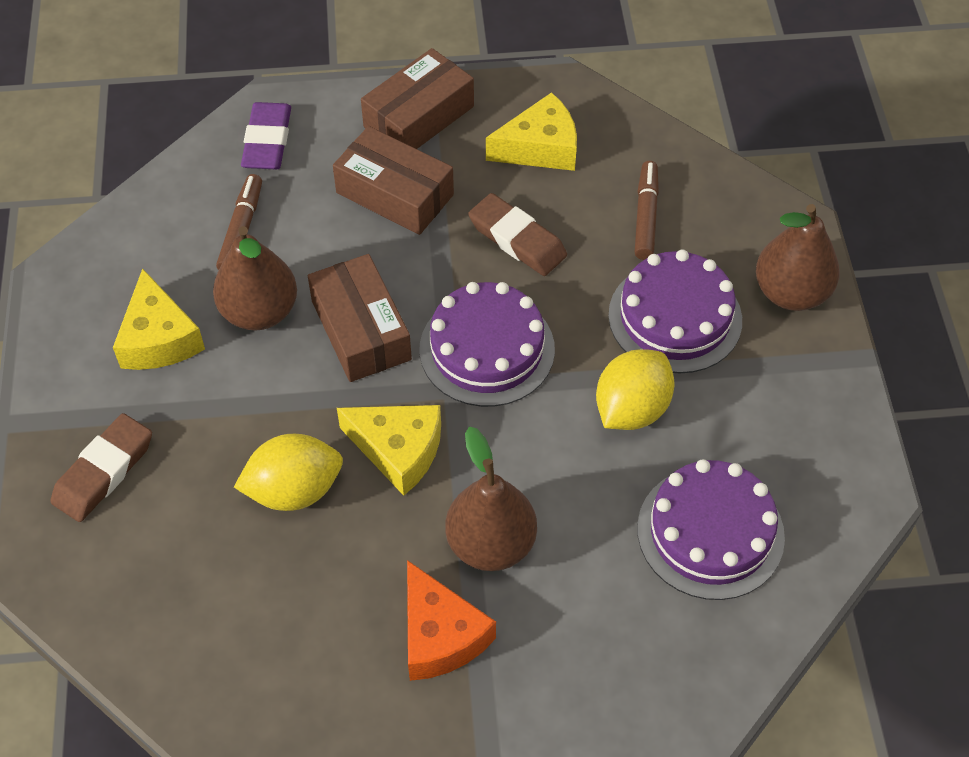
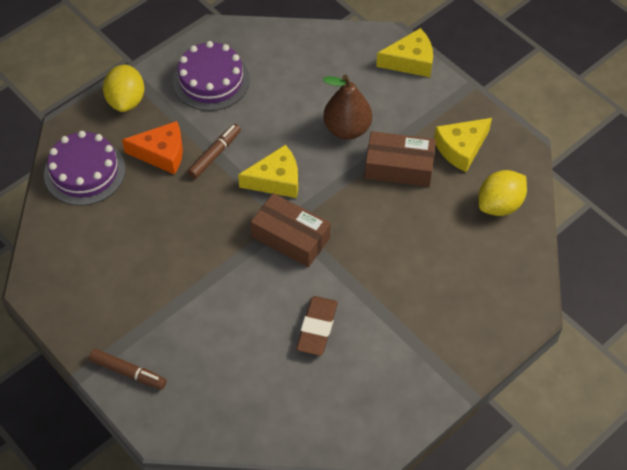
brown box: 3 -> 2
brown eraser: 2 -> 1
brown pear: 3 -> 1
purple cake: 3 -> 2
purple eraser: 1 -> 0

